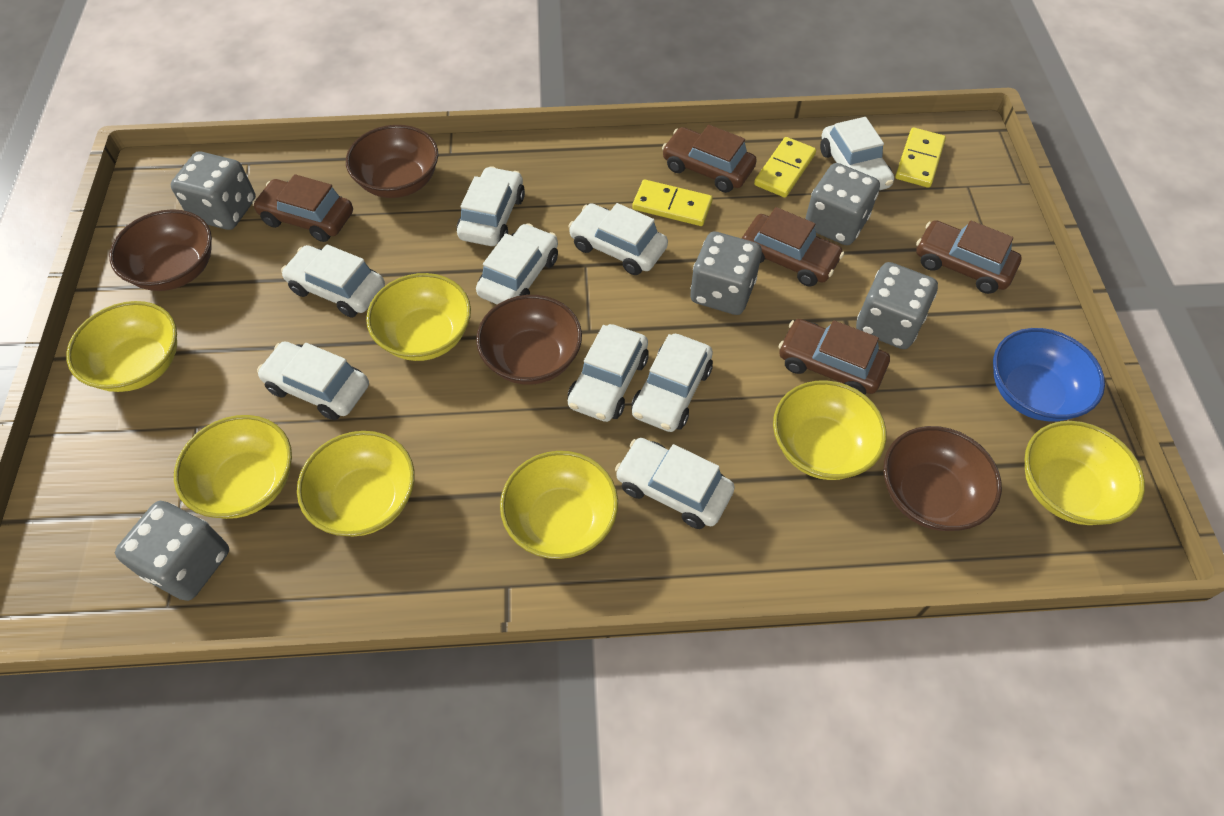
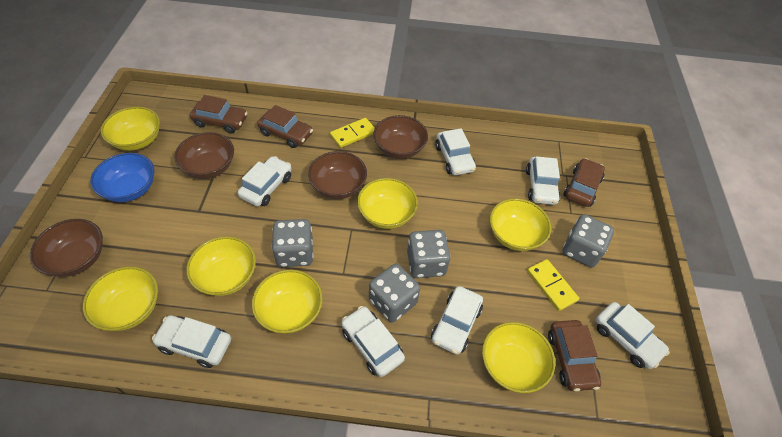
brown car: 5 -> 4
grey dice: 5 -> 4
white car: 9 -> 7
yellow domino: 3 -> 2

